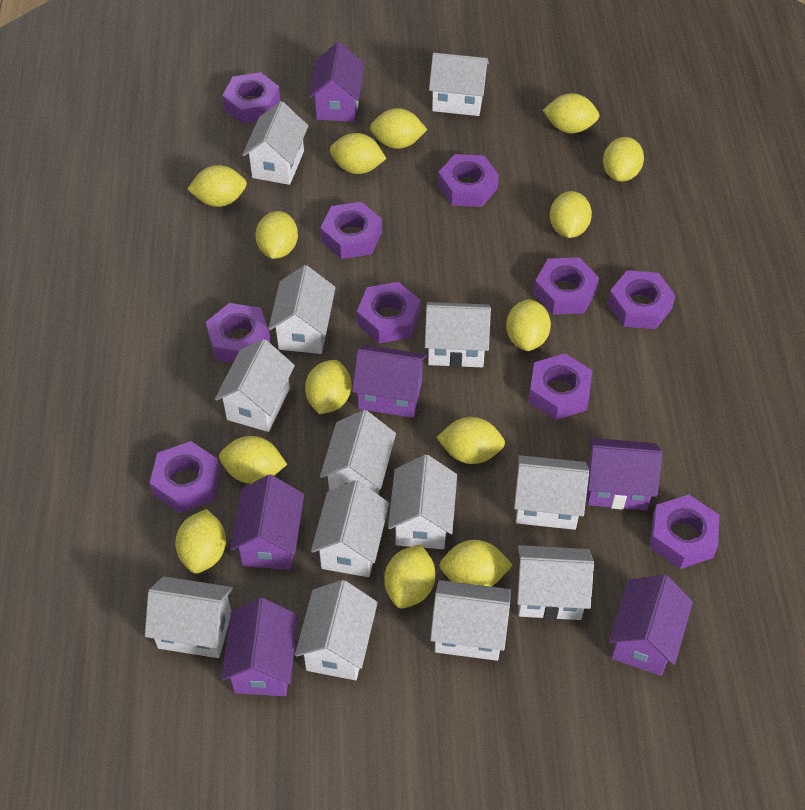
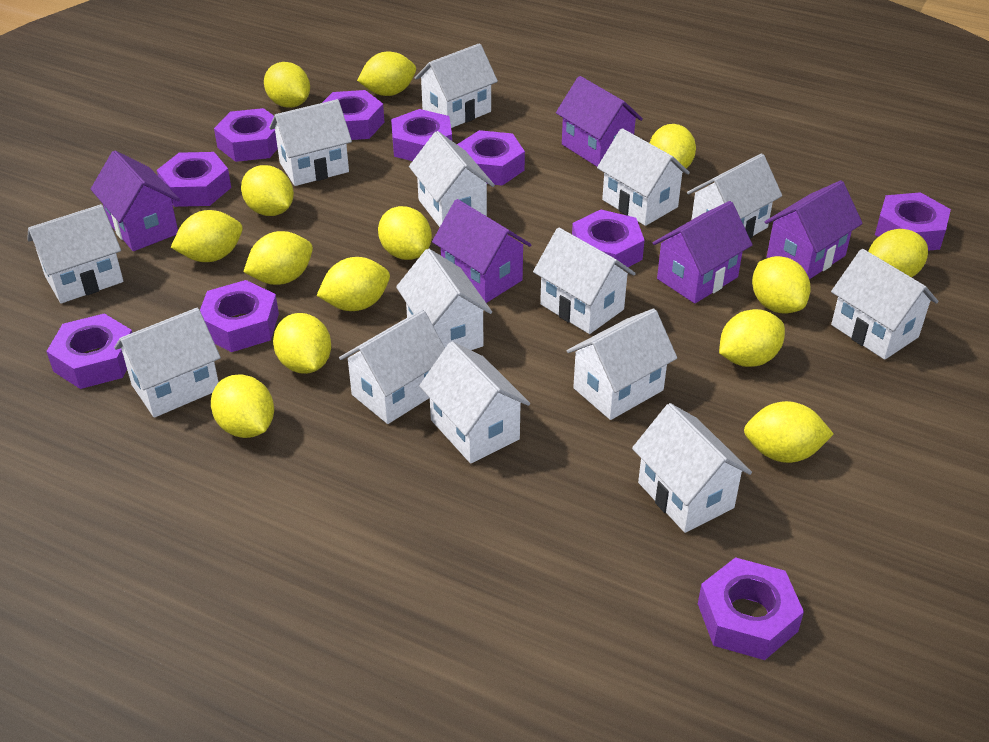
purple house: 6 -> 5
white house: 13 -> 14

